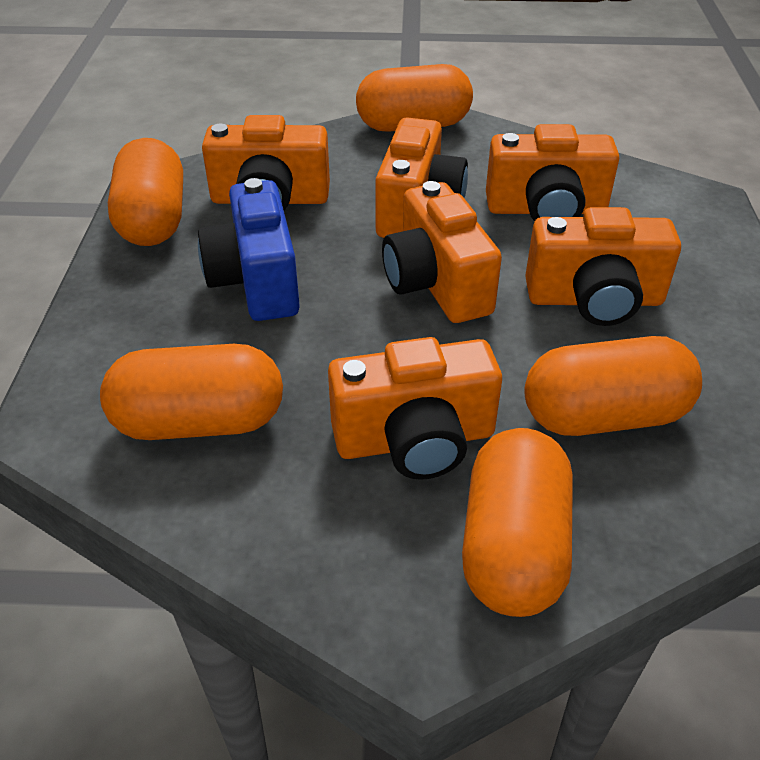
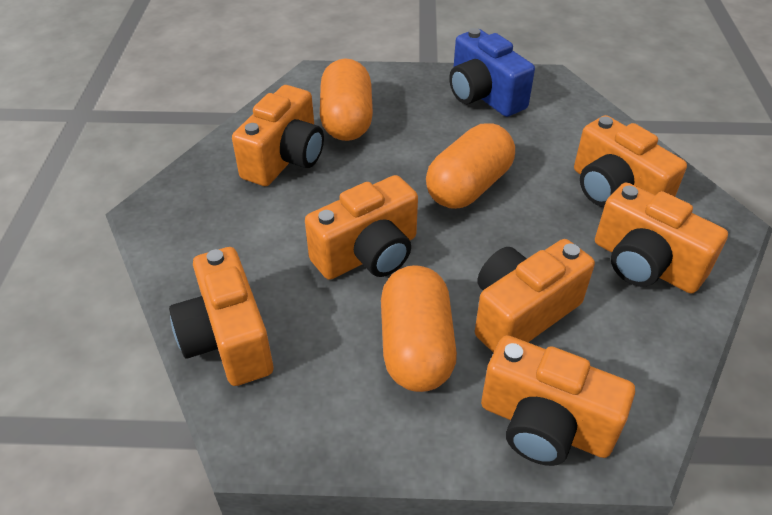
orange camera: 6 -> 7
orange capsule: 5 -> 3

